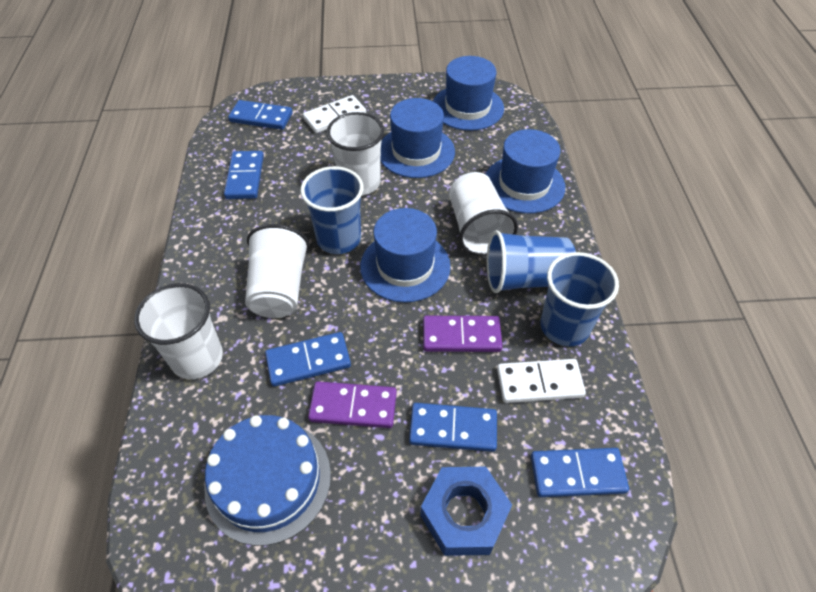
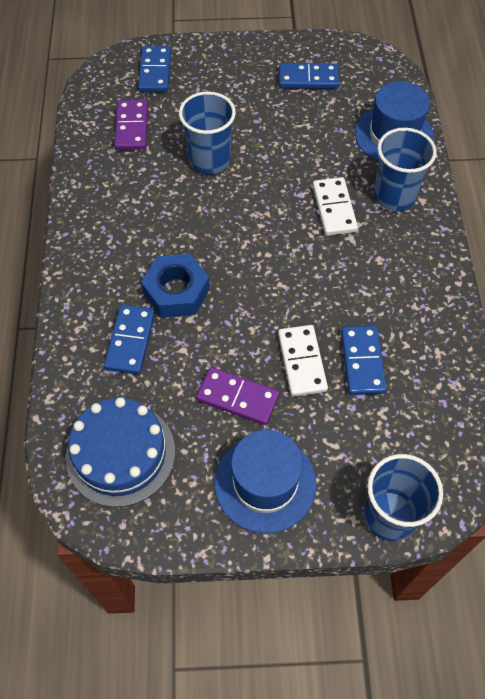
blue domino: 5 -> 4
blue hat: 4 -> 2
white cup: 4 -> 0

